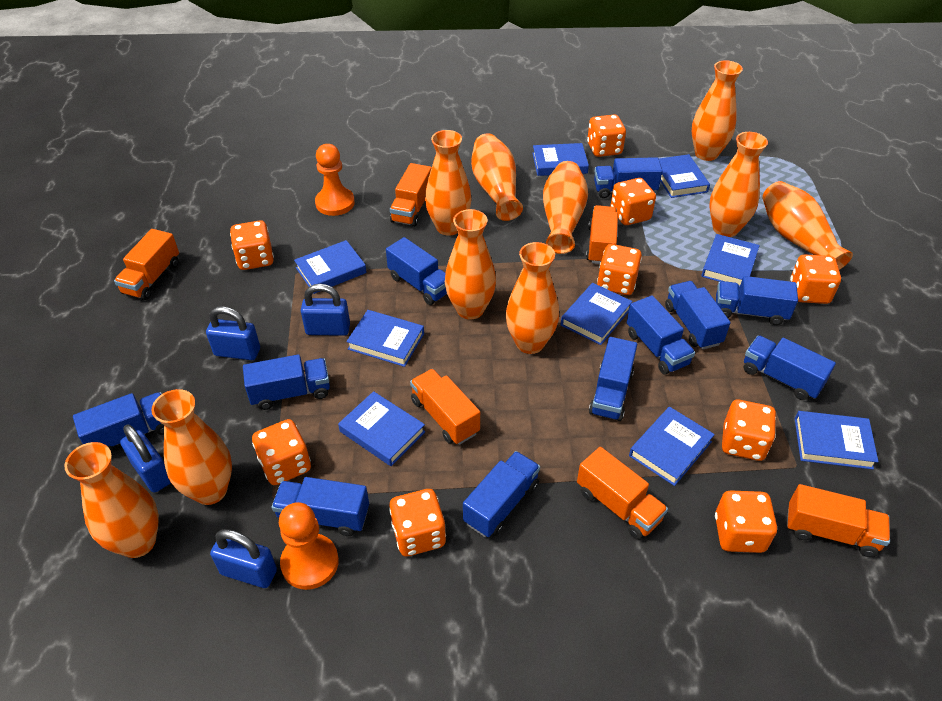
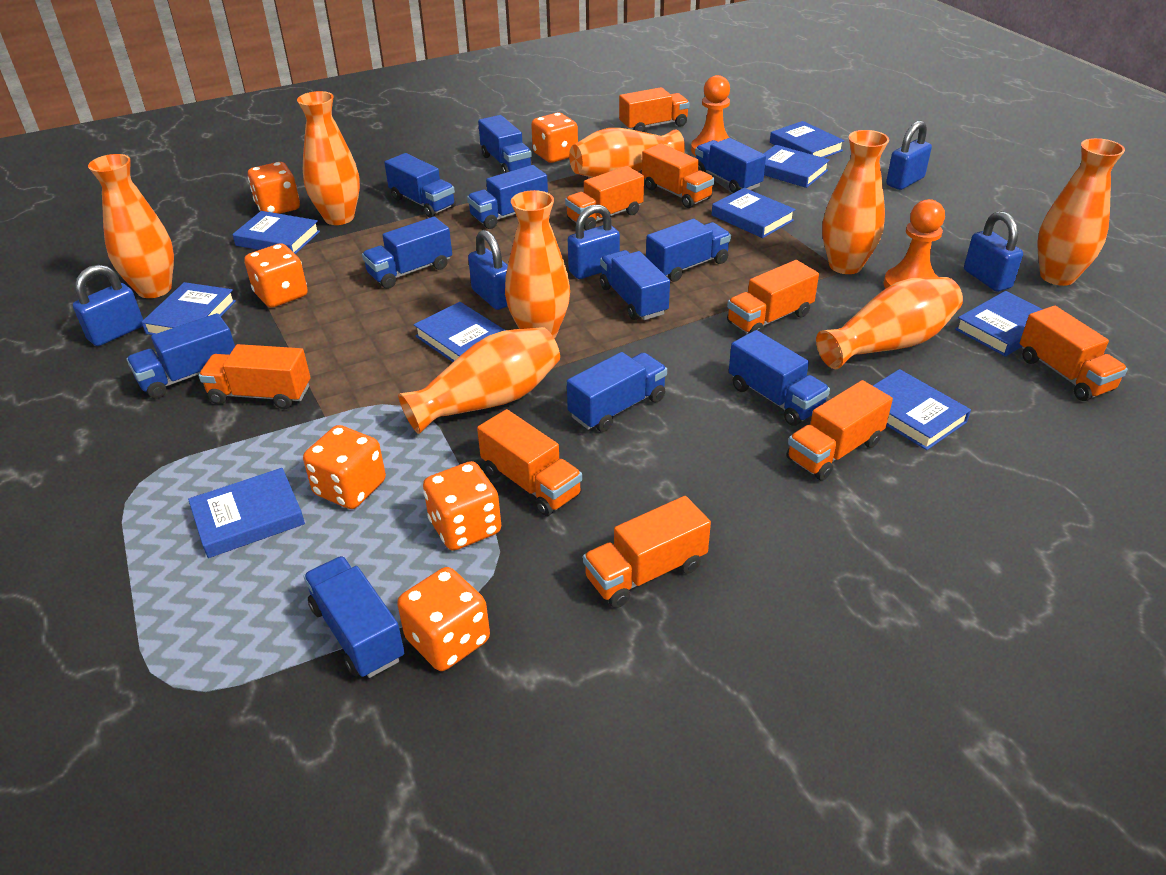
blue padlock: 4 -> 5
orange dice: 9 -> 6
orange truck: 6 -> 9
orange vase: 10 -> 8

